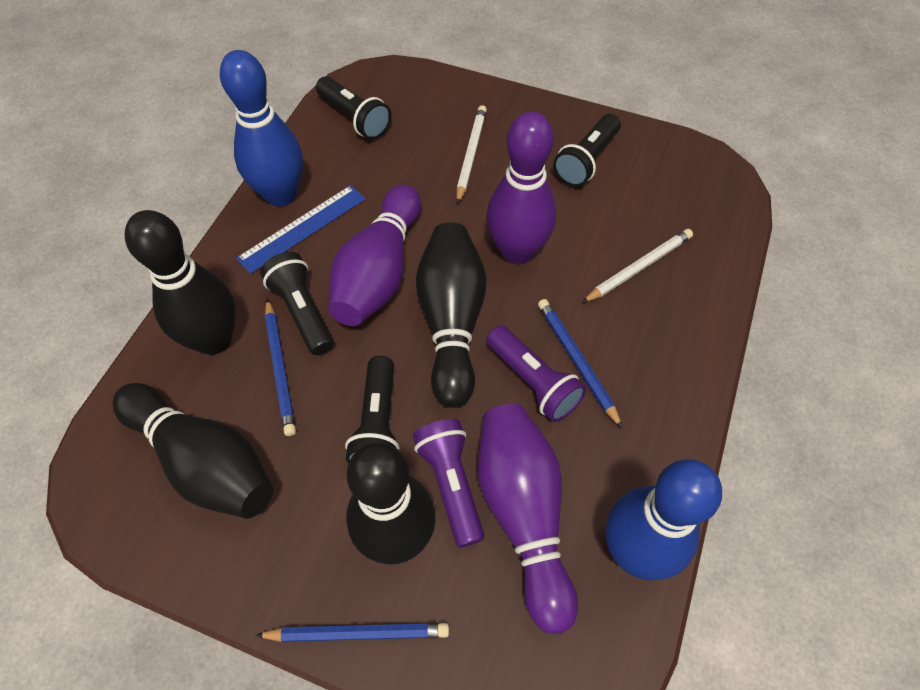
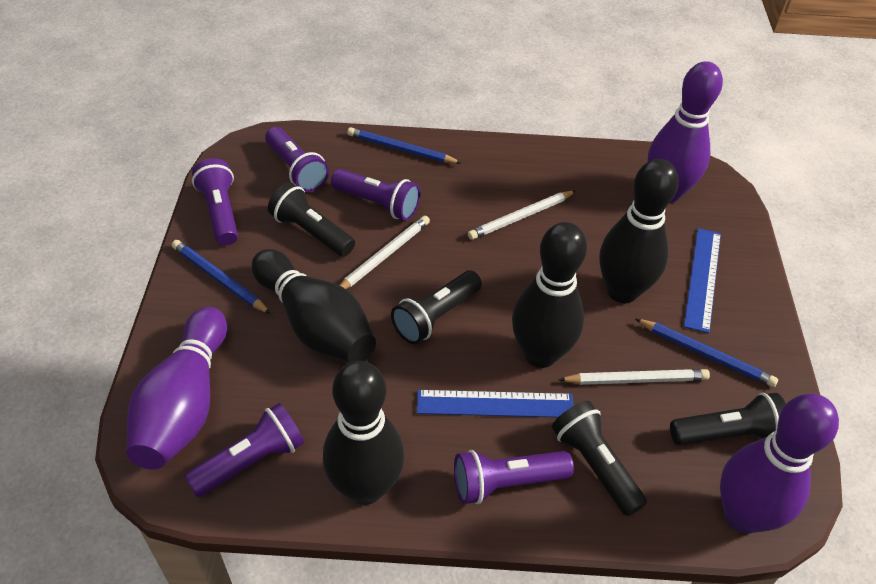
blue bowling pin: 2 -> 0
blue ruler: 1 -> 2
purple flashlight: 2 -> 5
white pencil: 2 -> 3

